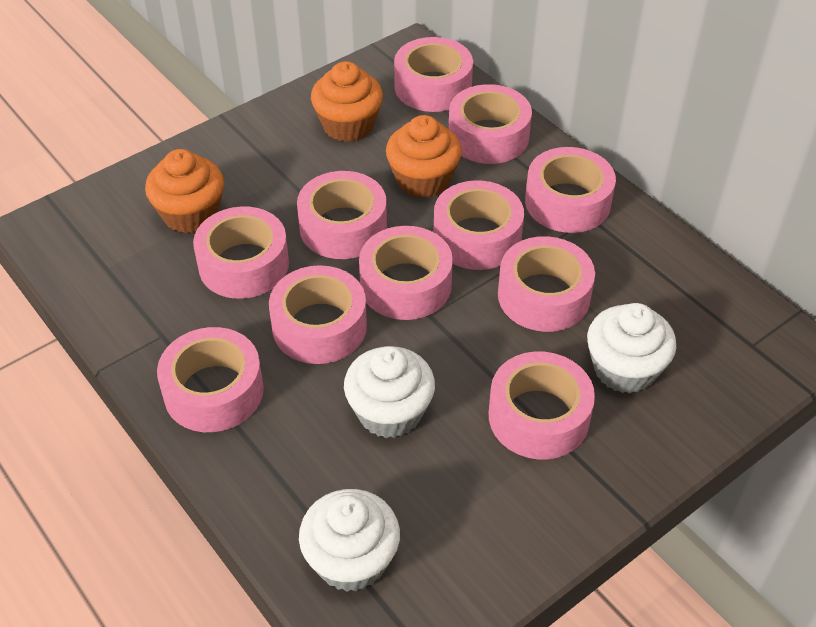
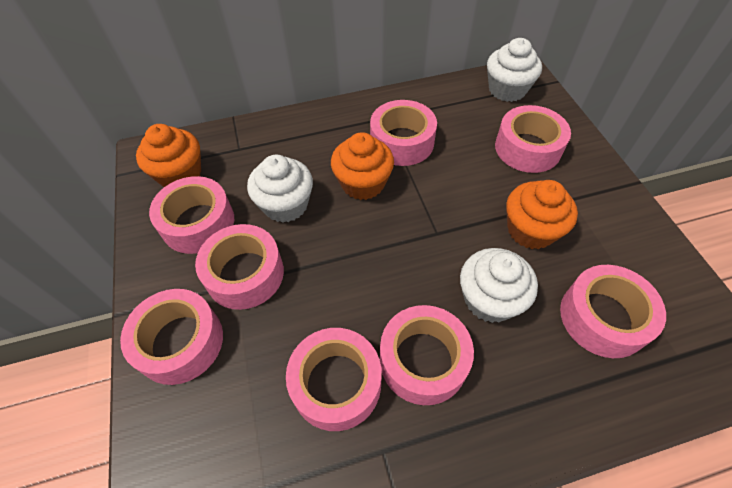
pink tape: 11 -> 8

